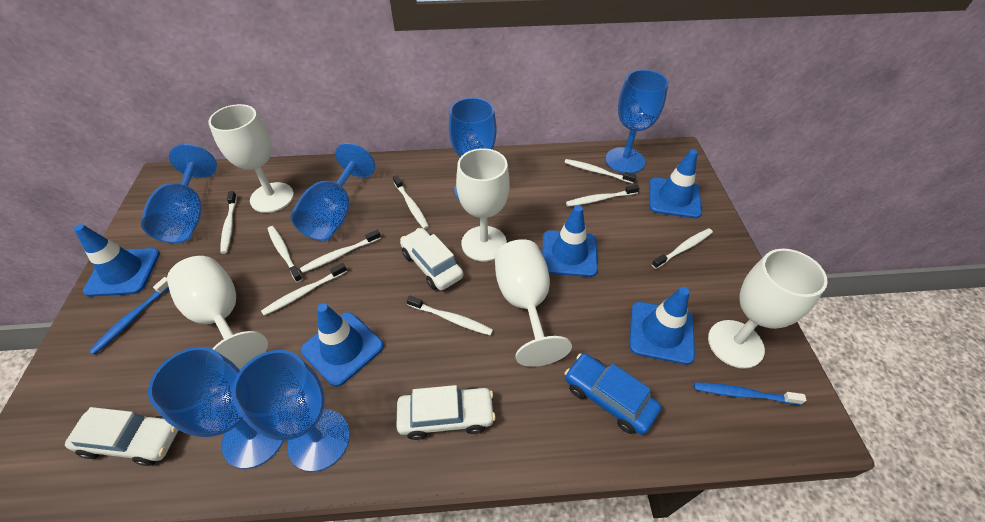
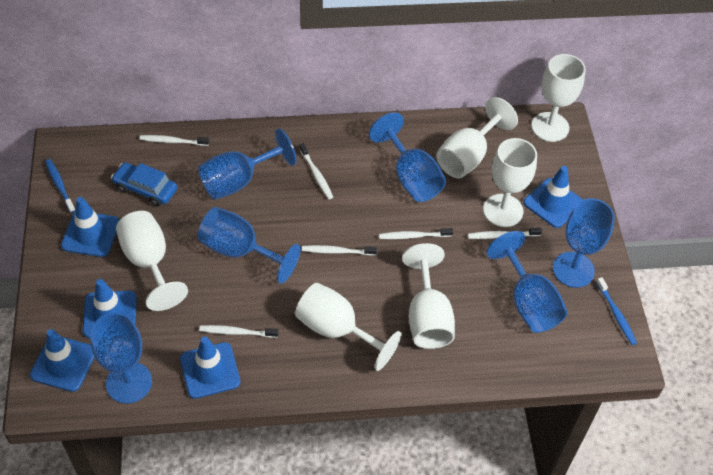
white car: 3 -> 0
white goblet: 5 -> 6
white toothbrush: 9 -> 6

